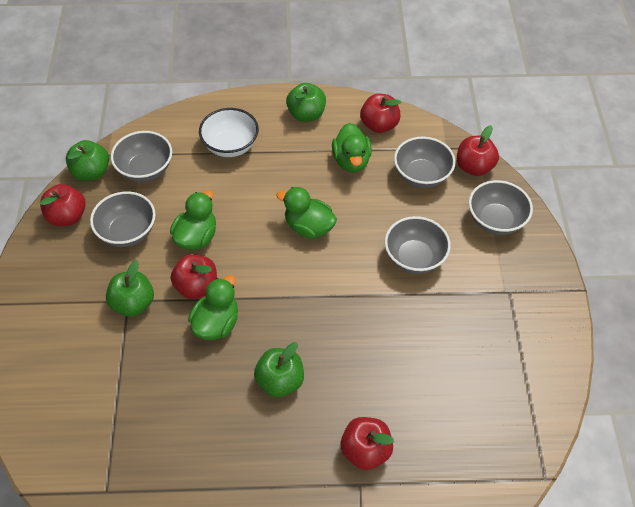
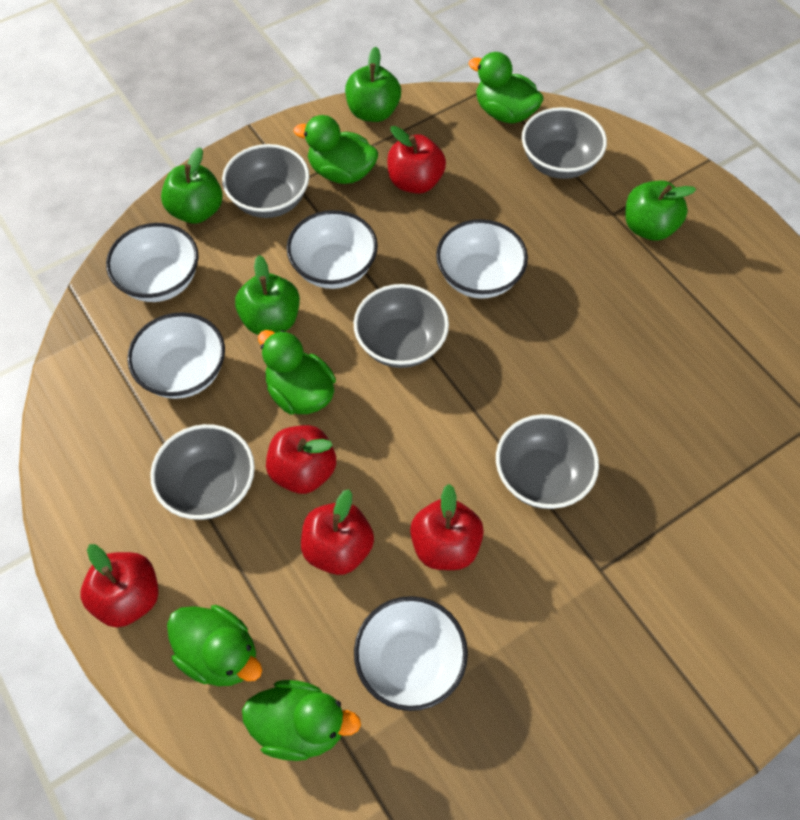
green duck: 4 -> 5
white bowl: 1 -> 5

